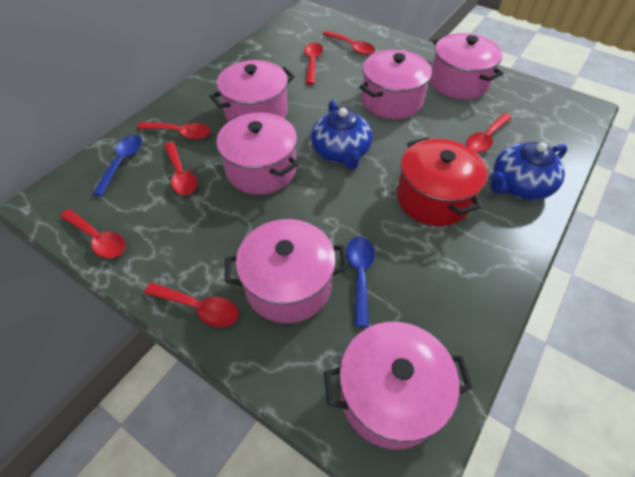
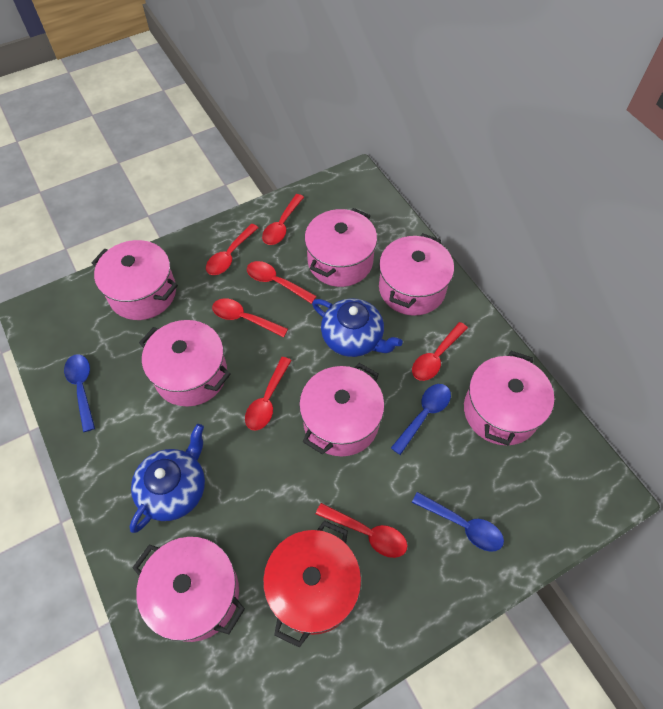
blue spoon: 2 -> 3
pink pot: 6 -> 7

